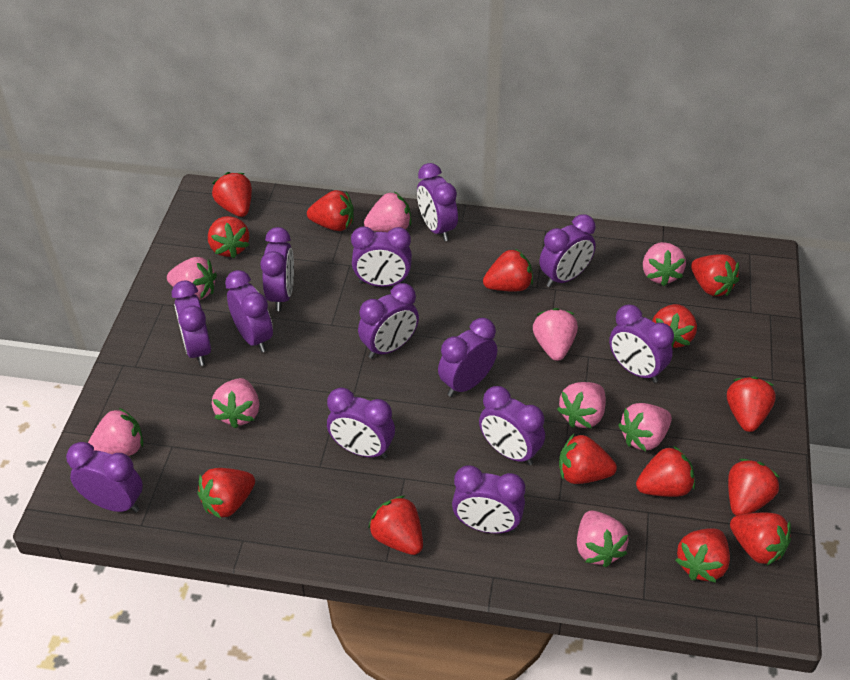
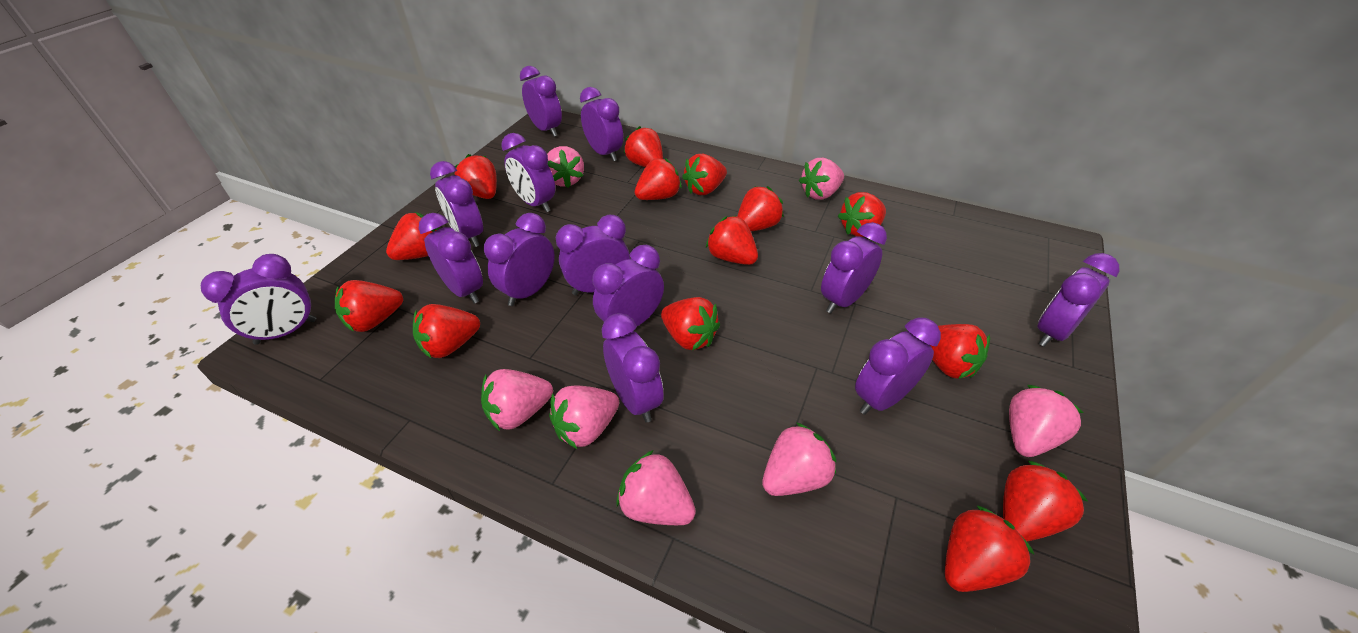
pink strawberry: 9 -> 7

